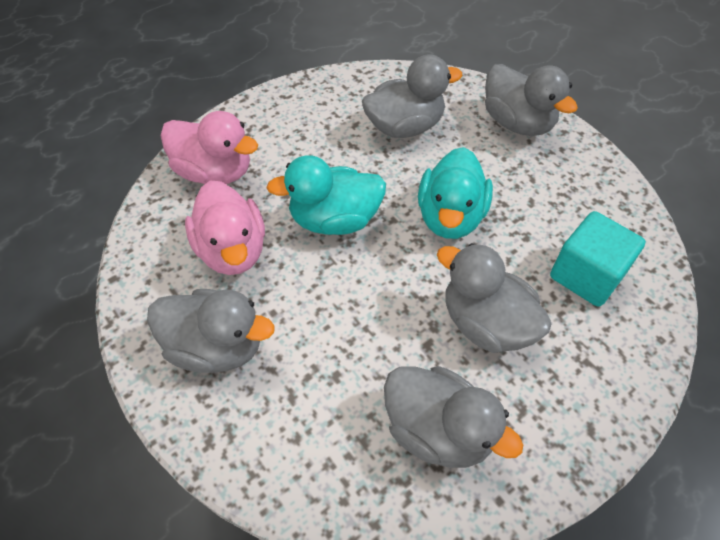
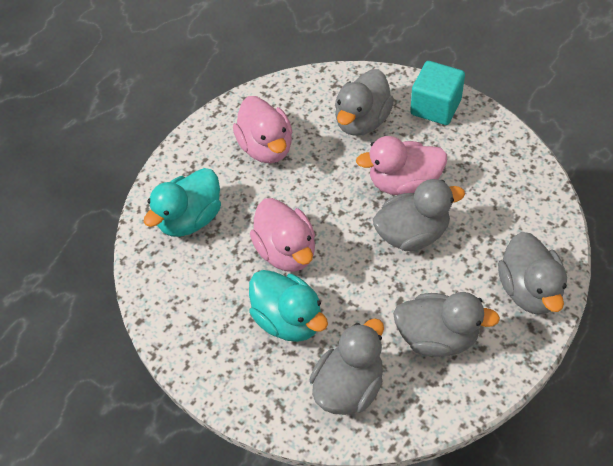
pink duck: 2 -> 3

